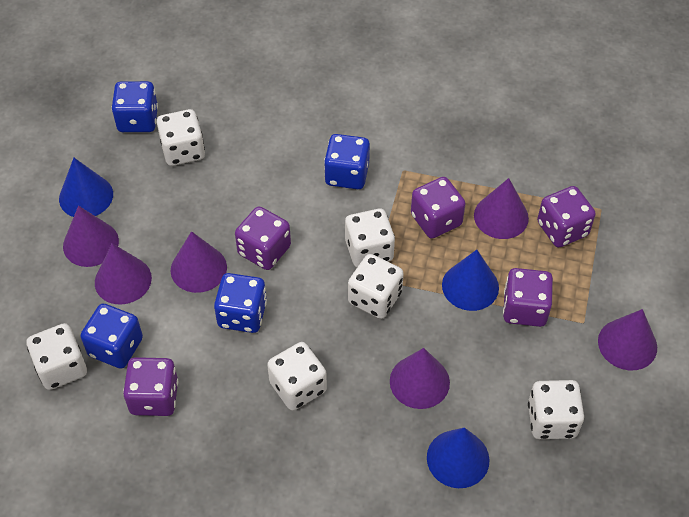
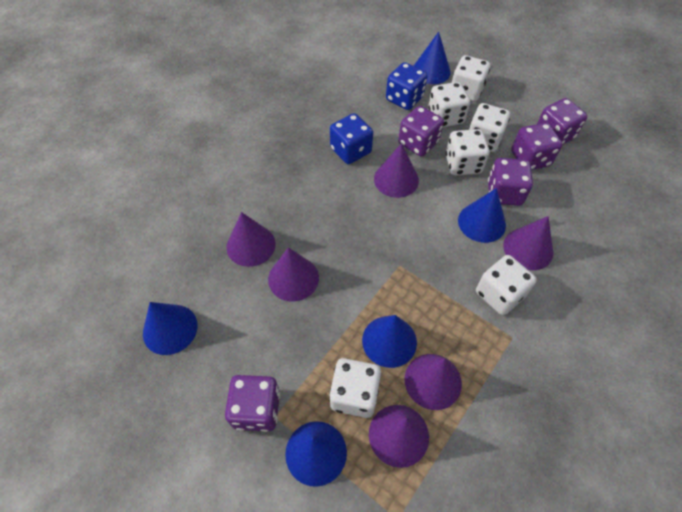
blue cone: 3 -> 5
blue dice: 4 -> 2

